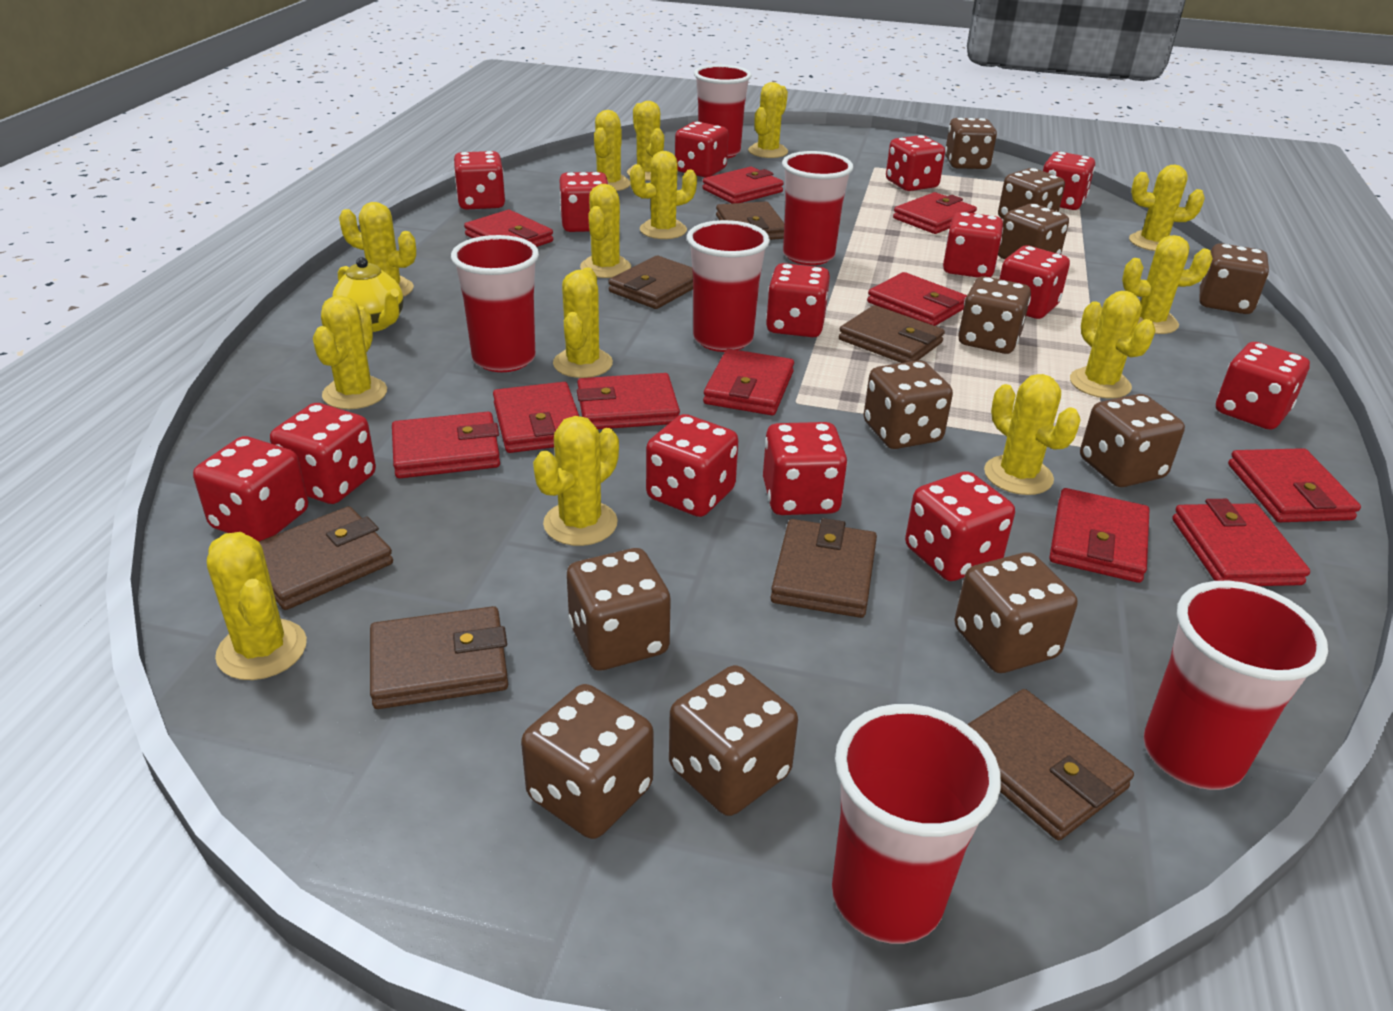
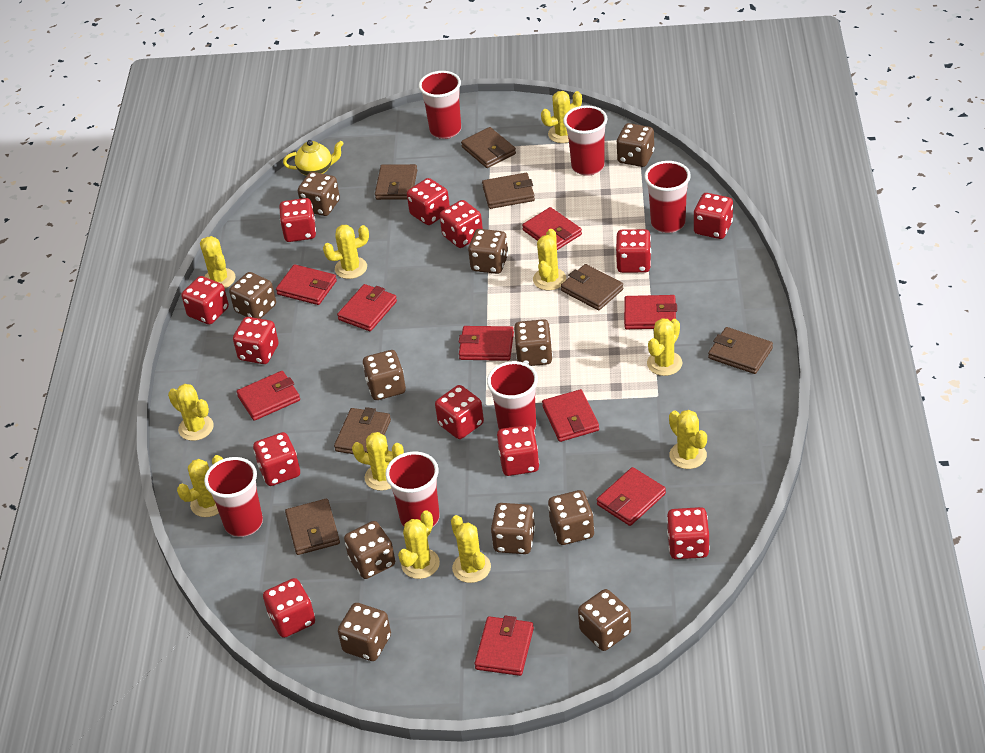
red dice: 14 -> 12
red wallet: 11 -> 9
yellow cactus: 14 -> 11

